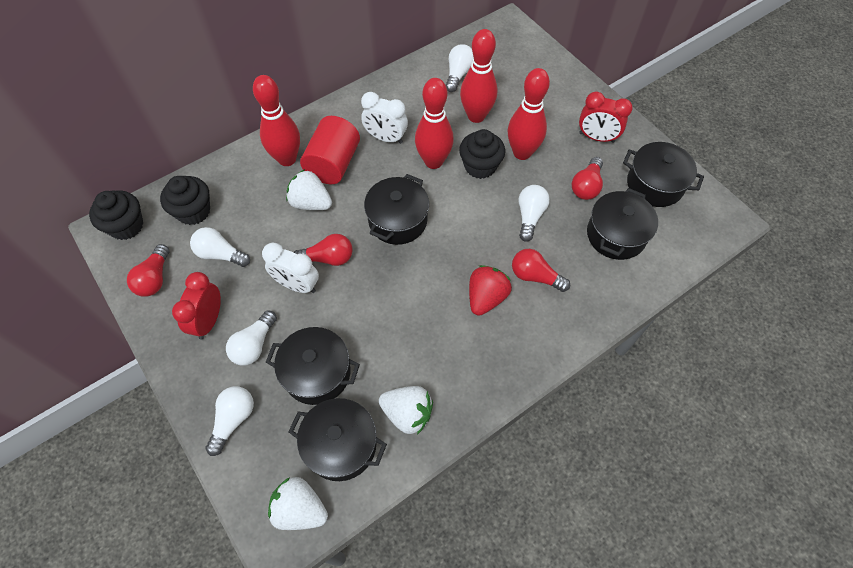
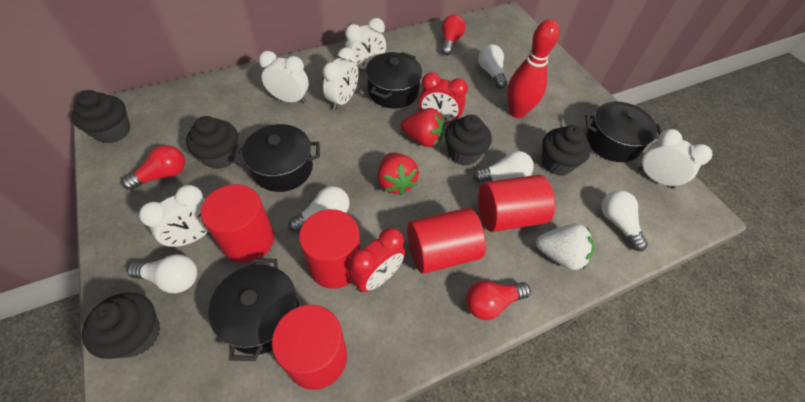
black cupcake: 3 -> 5
black pot: 5 -> 4
red bowling pin: 4 -> 1
red cylinder: 1 -> 5
red light bulb: 4 -> 3
red strawberry: 1 -> 2
white clock: 2 -> 5
white strawberry: 3 -> 1

